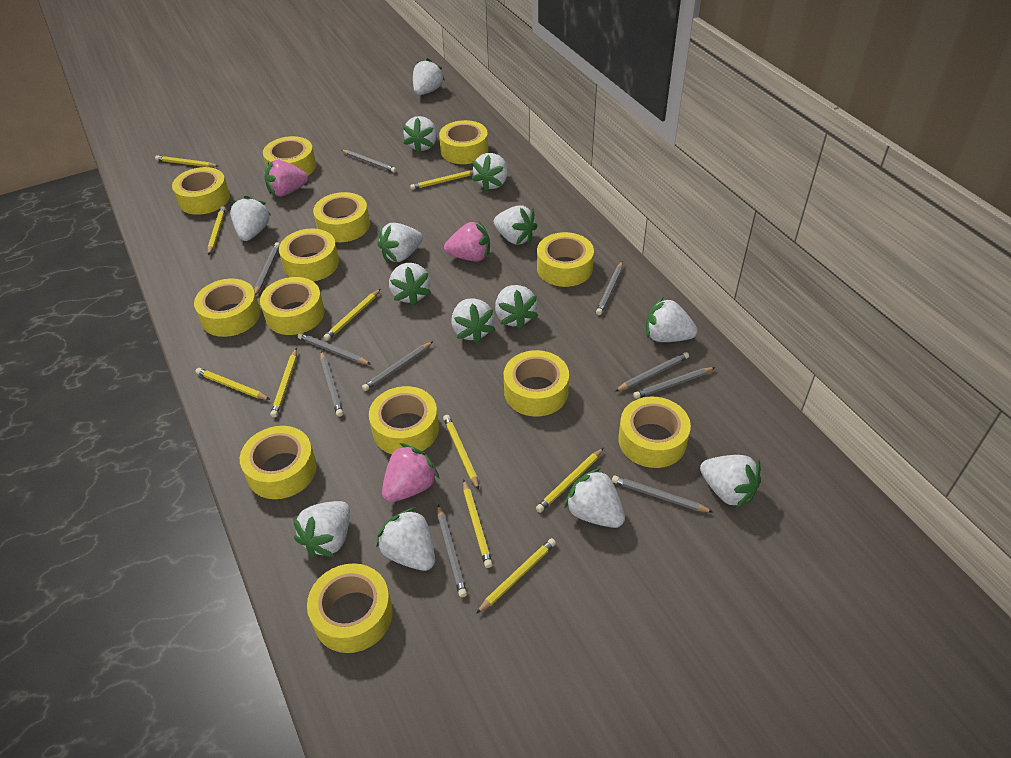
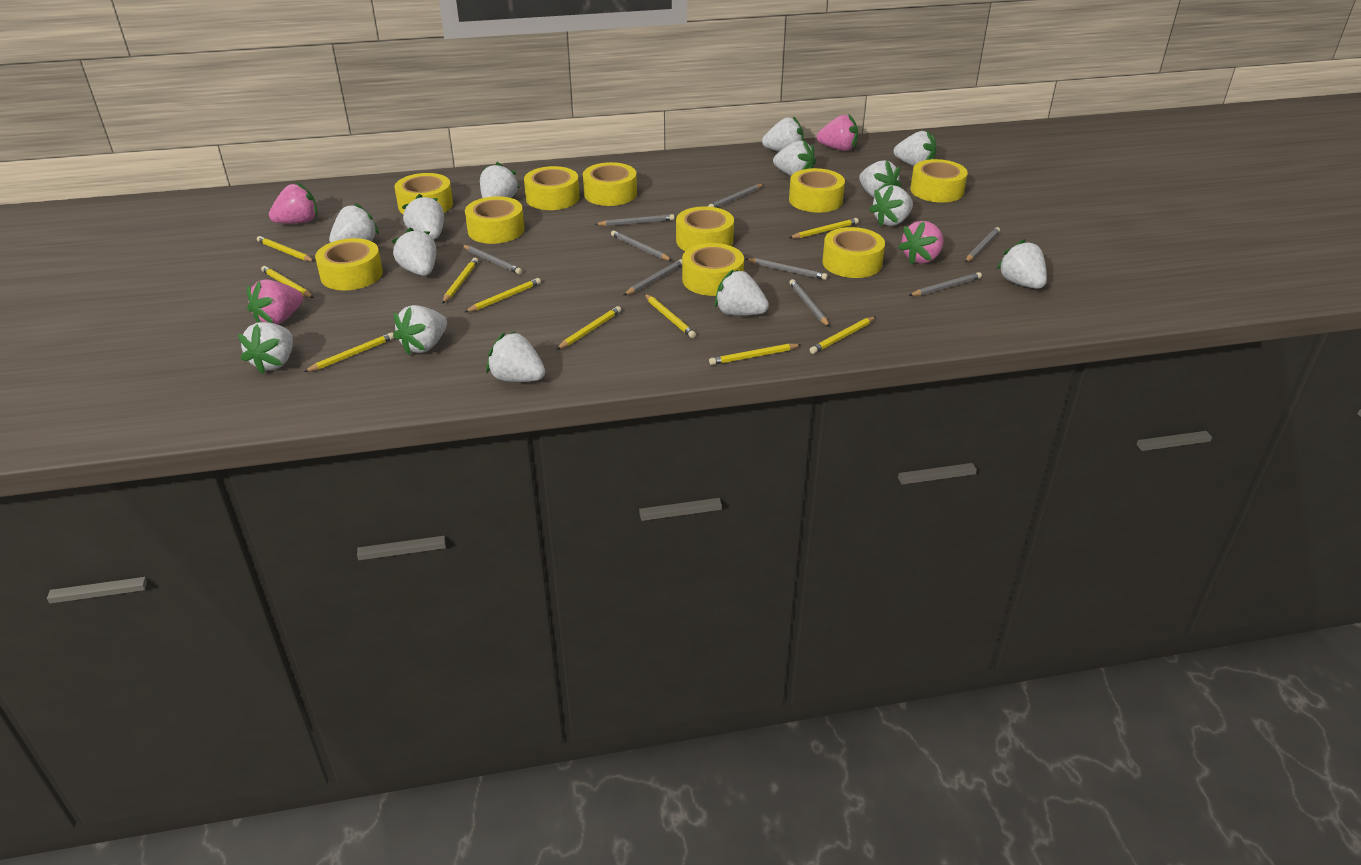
grey pencil: 10 -> 9
pink strawberry: 3 -> 4
yellow tape: 13 -> 10

